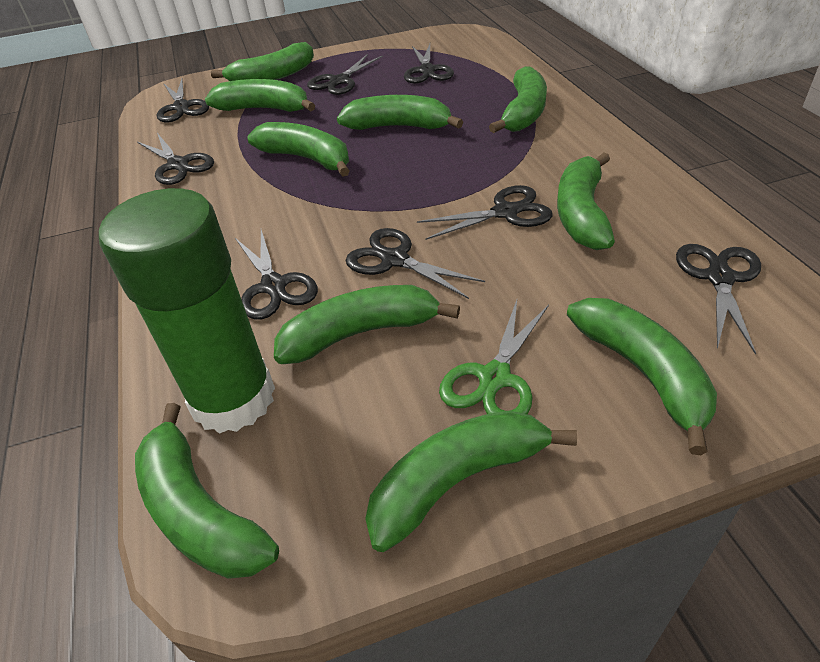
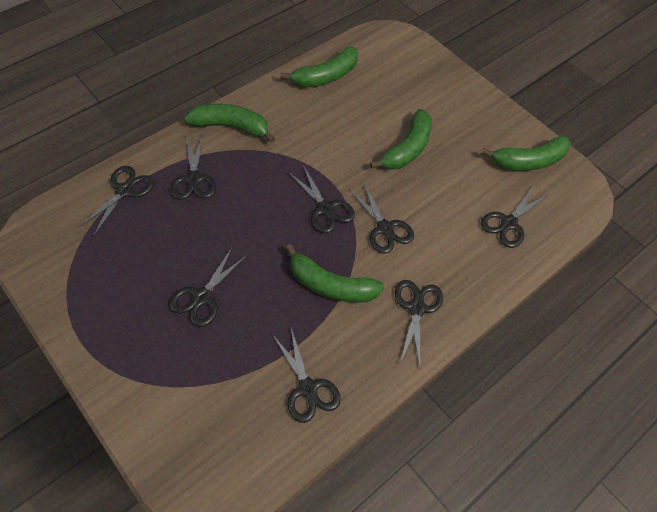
green banana: 10 -> 5
green glue stick: 1 -> 0
green scissors: 1 -> 0

